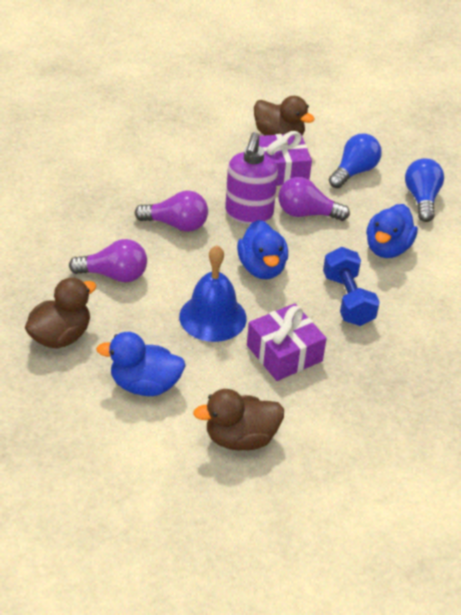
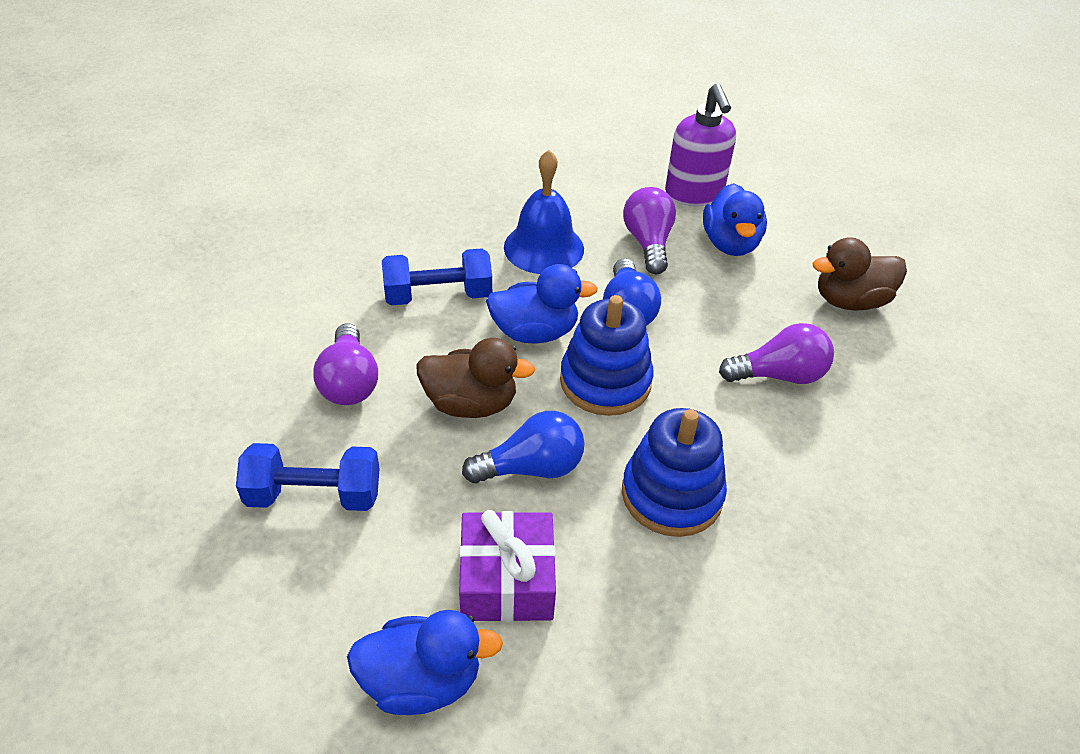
blue dumbbell: 1 -> 2
blue stacking toy: 0 -> 2
brown duck: 3 -> 2
purple gift: 2 -> 1

